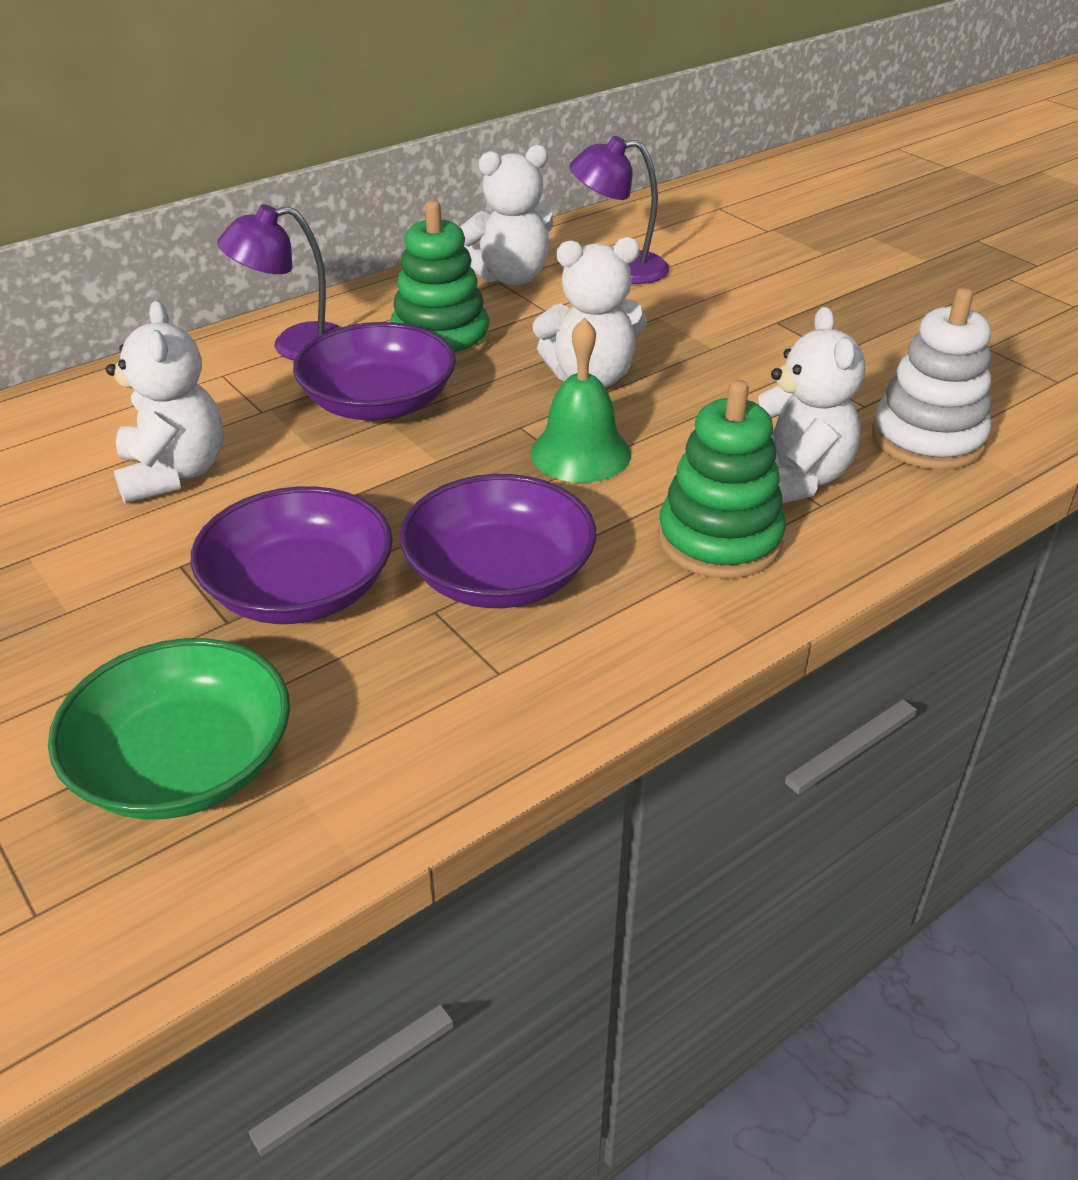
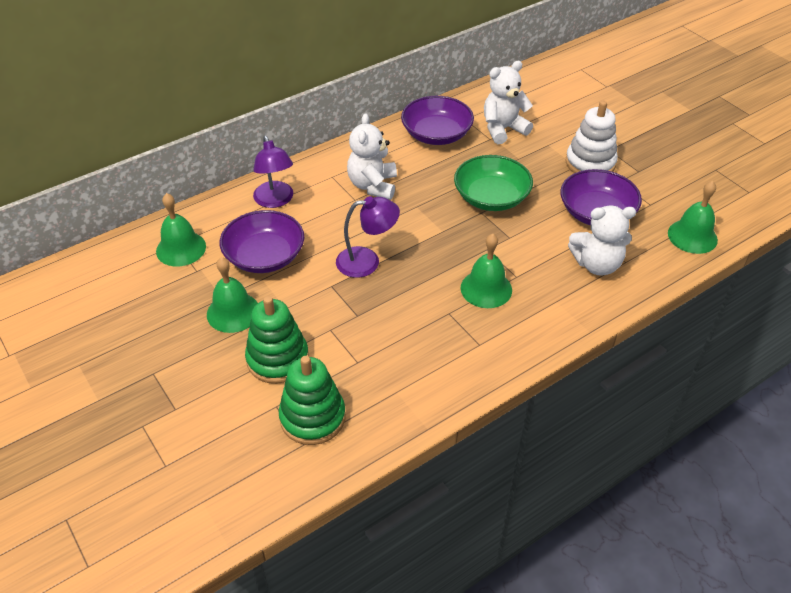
green bell: 1 -> 4
white teddy bear: 4 -> 3

